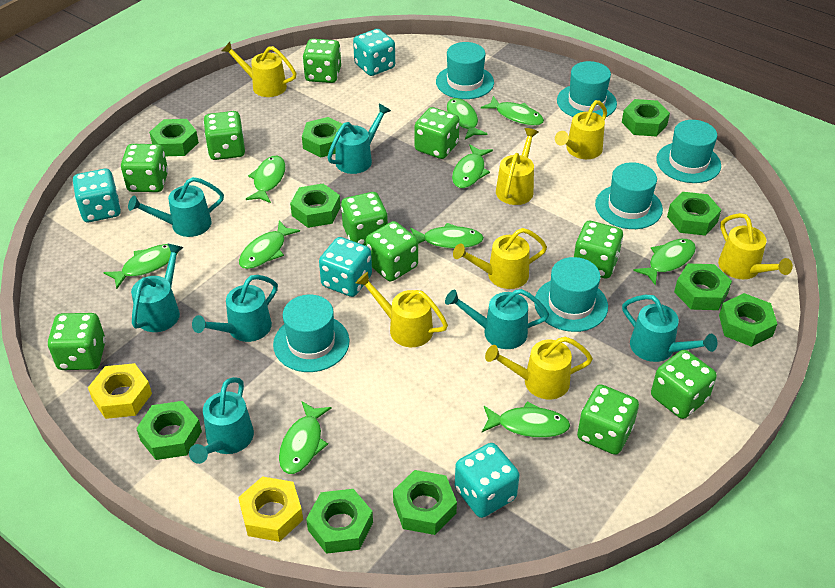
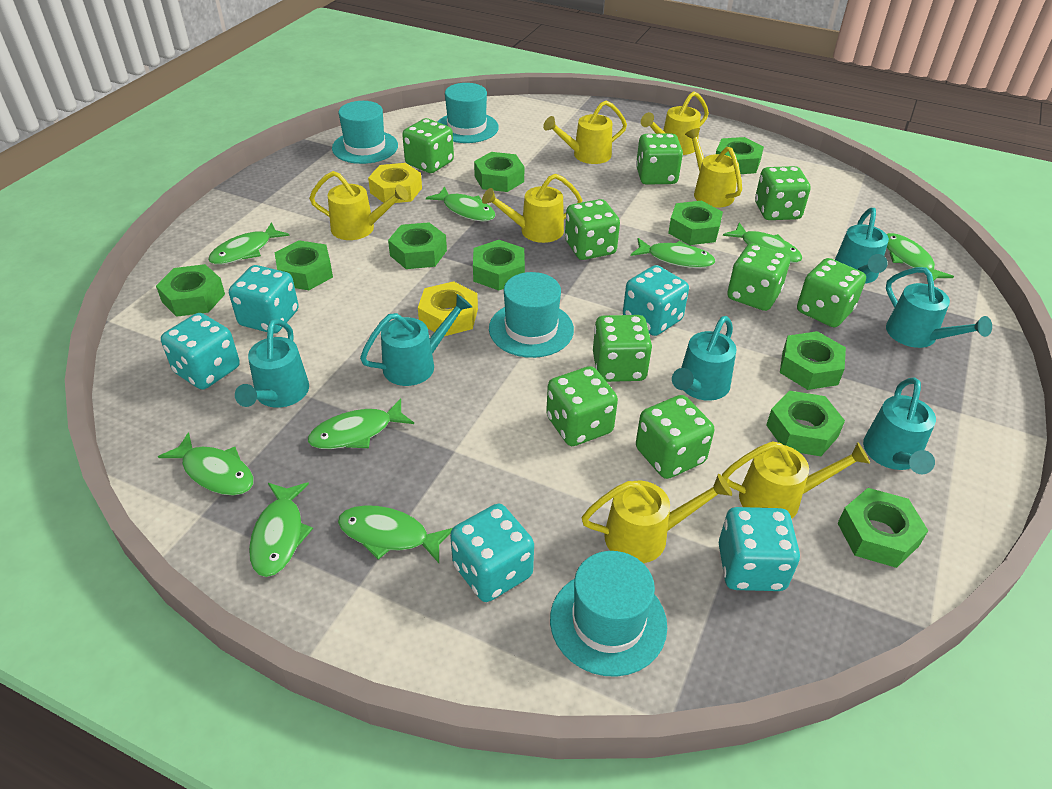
green dice: 10 -> 9
green fish: 10 -> 9
turquoise dice: 4 -> 5
turquoise hat: 6 -> 4
turquoise watering can: 7 -> 6

